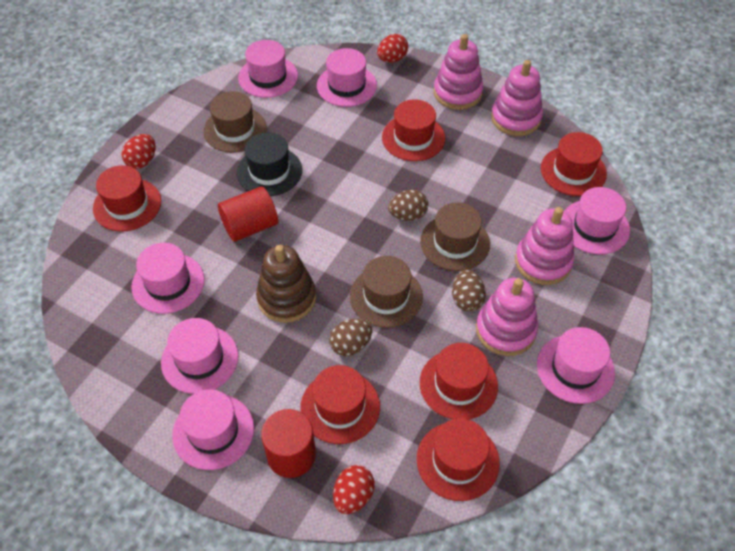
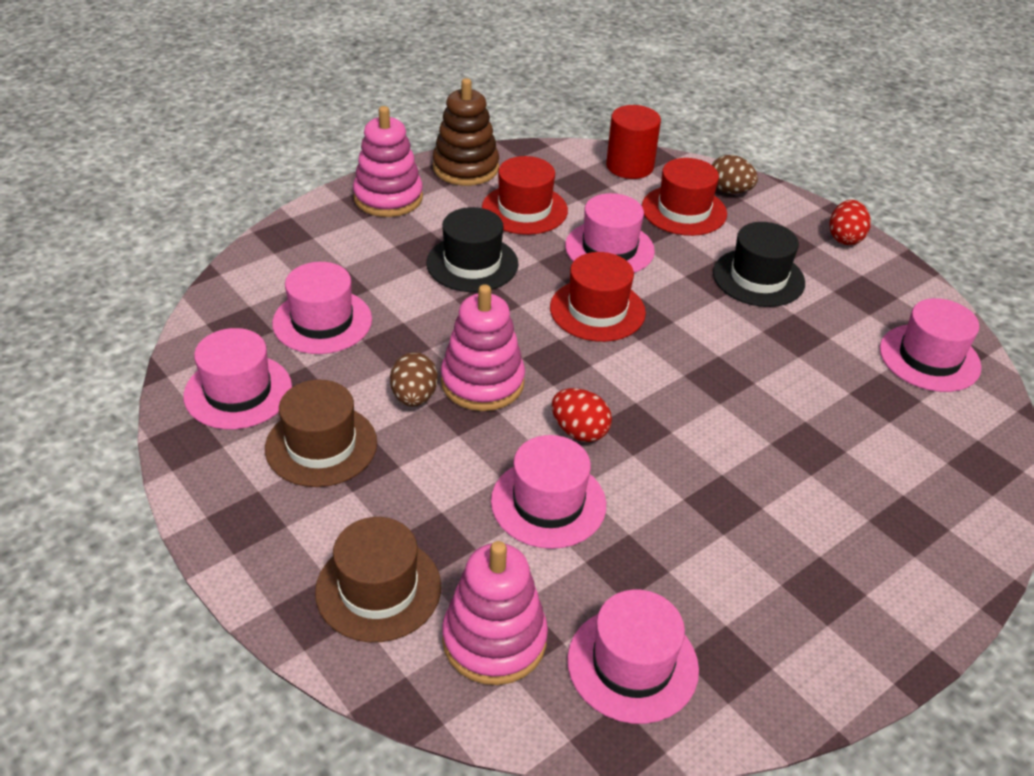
black hat: 1 -> 2
brown egg: 3 -> 2
brown hat: 3 -> 2
pink hat: 7 -> 6
pink stacking toy: 4 -> 3
red cylinder: 2 -> 1
red egg: 3 -> 2
red hat: 6 -> 3

